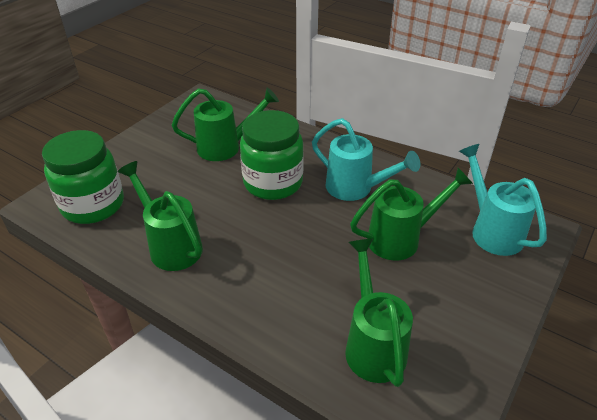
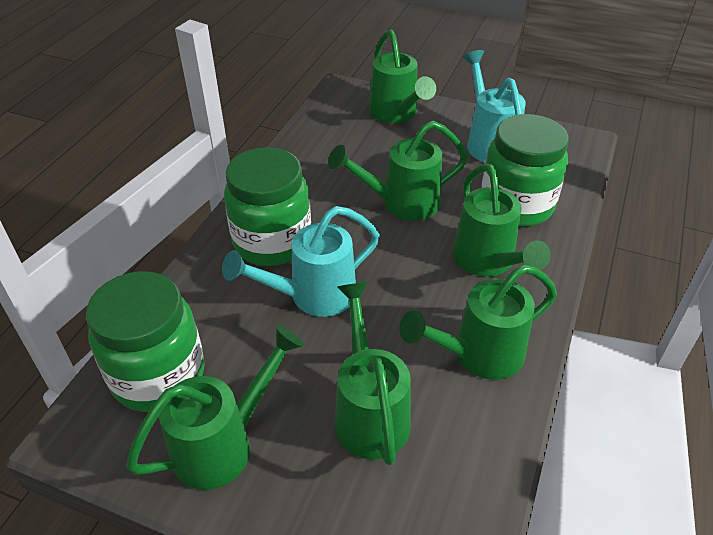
green jar: 2 -> 3
green watering can: 4 -> 6

